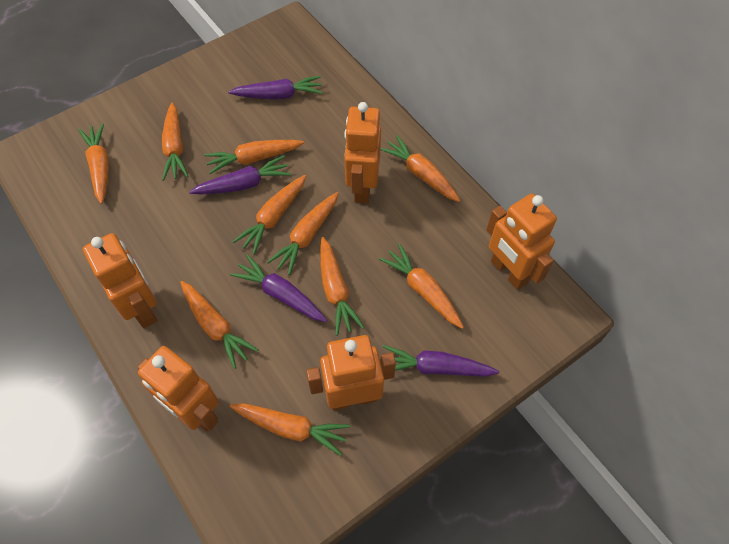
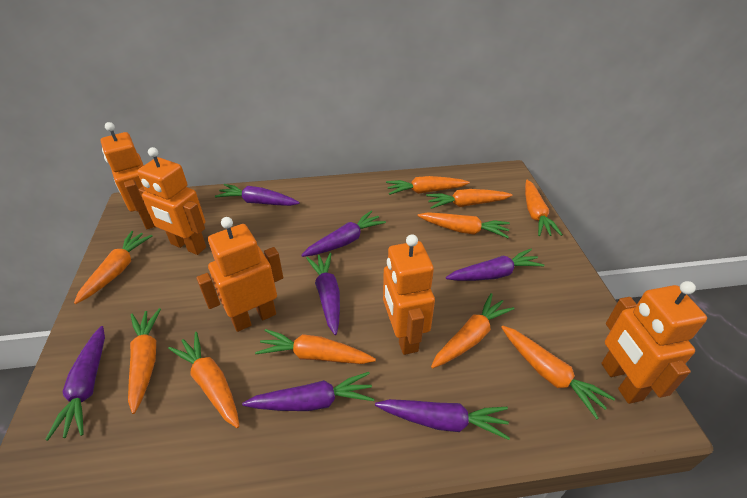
purple carrot: 4 -> 7

